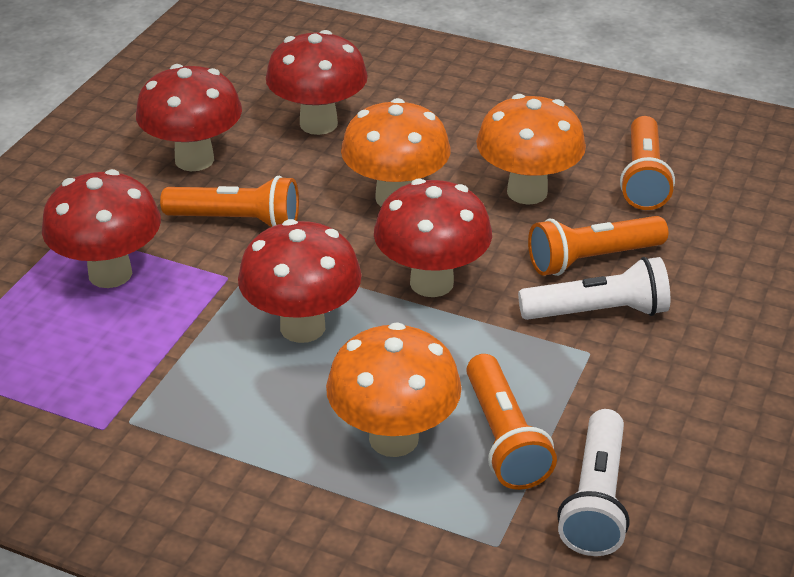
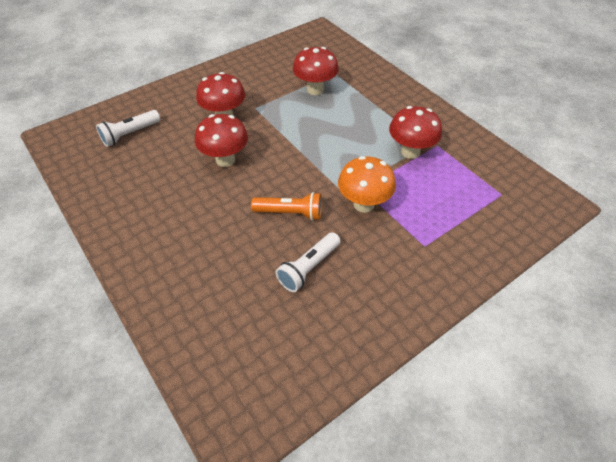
orange flashlight: 4 -> 1
orange mushroom: 3 -> 1
red mushroom: 5 -> 4

